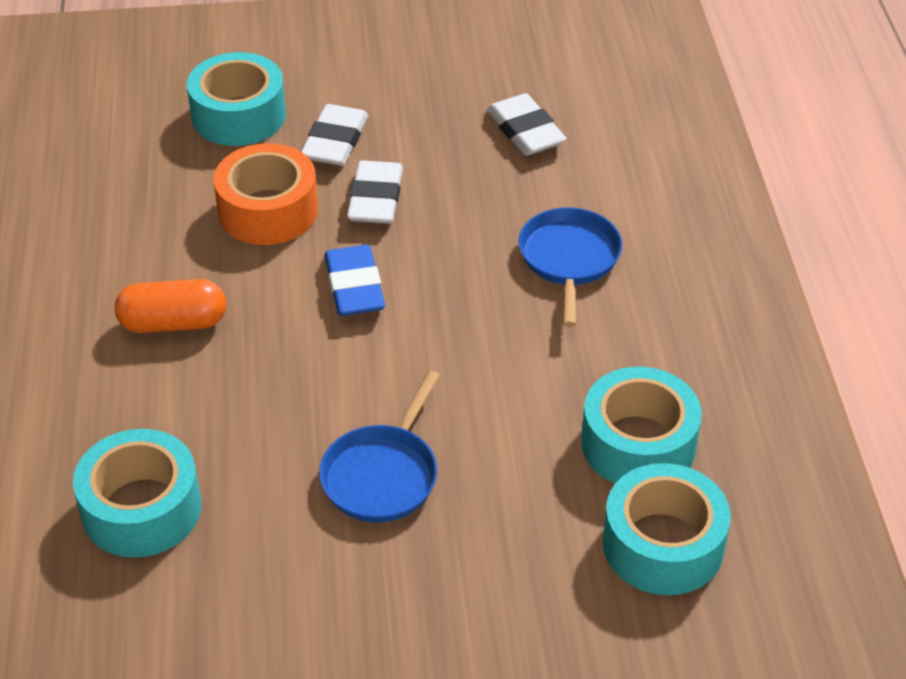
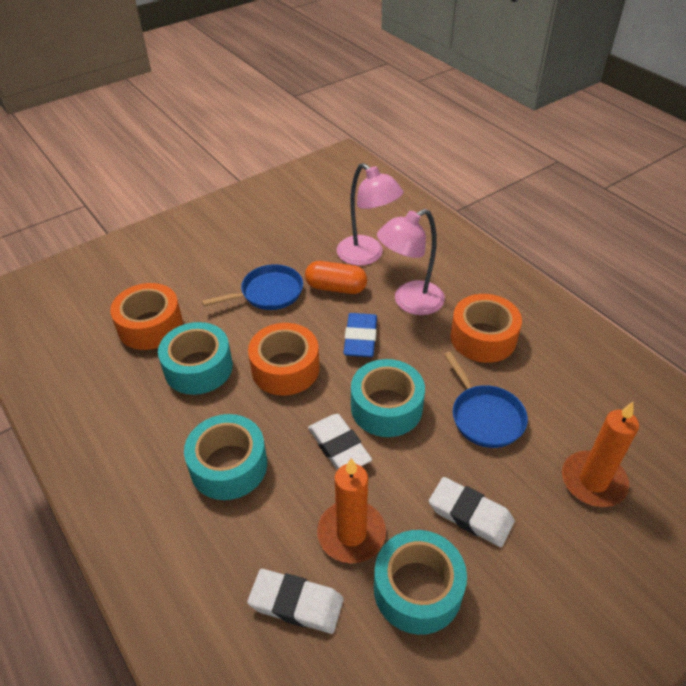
orange candle: 0 -> 2
orange tape: 1 -> 3
pink lamp: 0 -> 2

